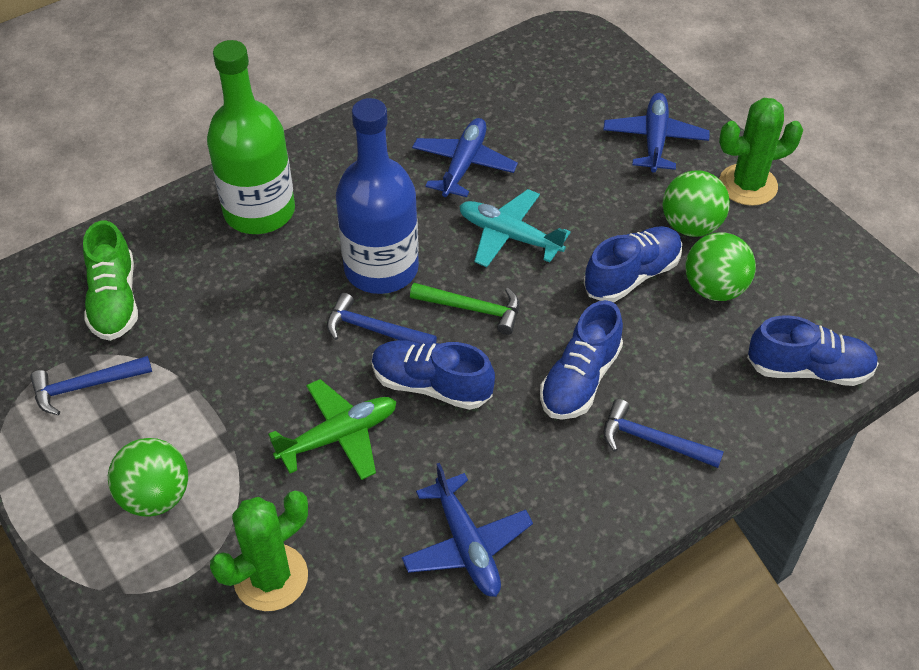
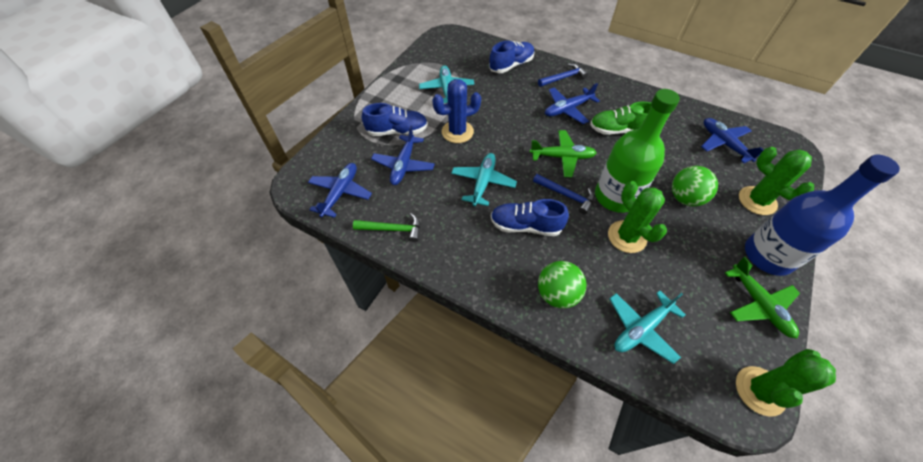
blue cactus: 0 -> 1
blue hammer: 3 -> 2
blue plane: 3 -> 4
blue shoe: 4 -> 3
green ball: 3 -> 2
green cactus: 2 -> 3
green plane: 1 -> 2
turquoise plane: 1 -> 3

